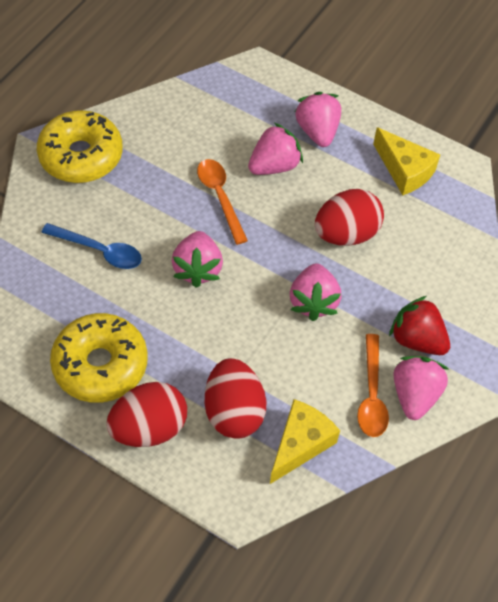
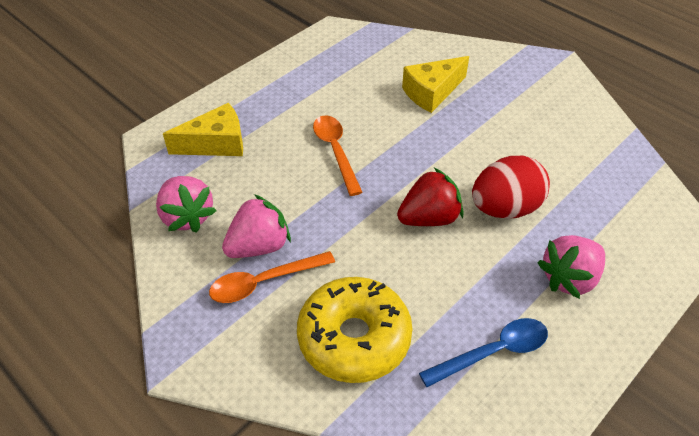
pink strawberry: 5 -> 3
red egg: 3 -> 1
yellow donut: 2 -> 1

